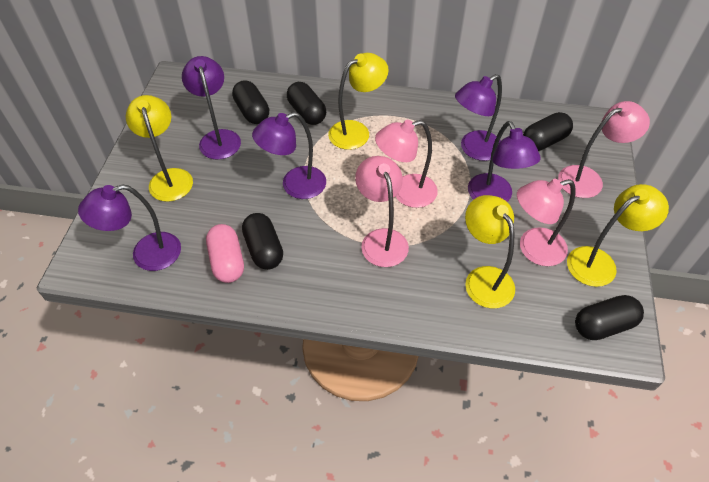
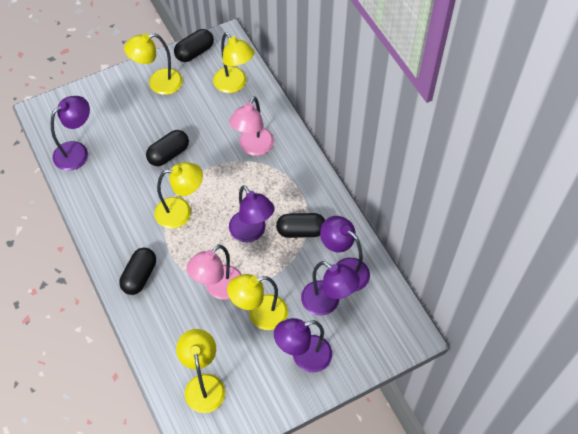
black capsule: 5 -> 4
pink capsule: 1 -> 0
pink lamp: 4 -> 2
yellow lamp: 4 -> 5

